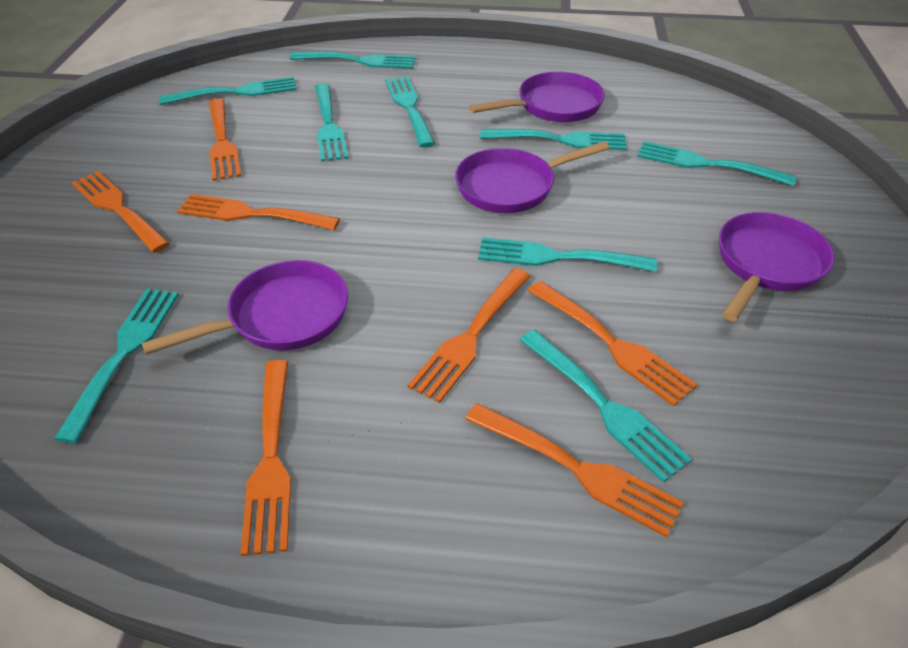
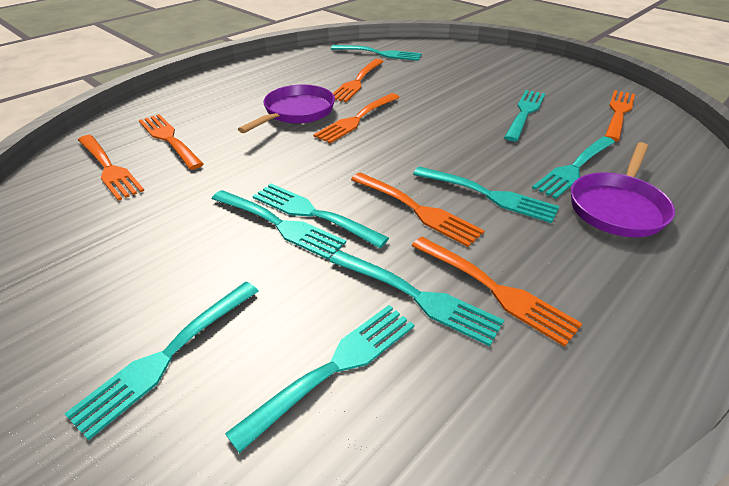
purple pan: 4 -> 2

